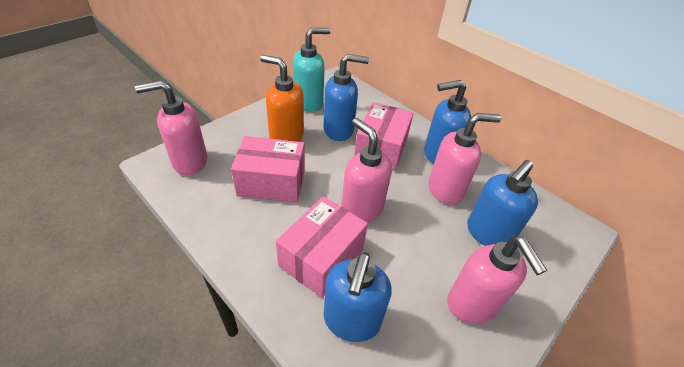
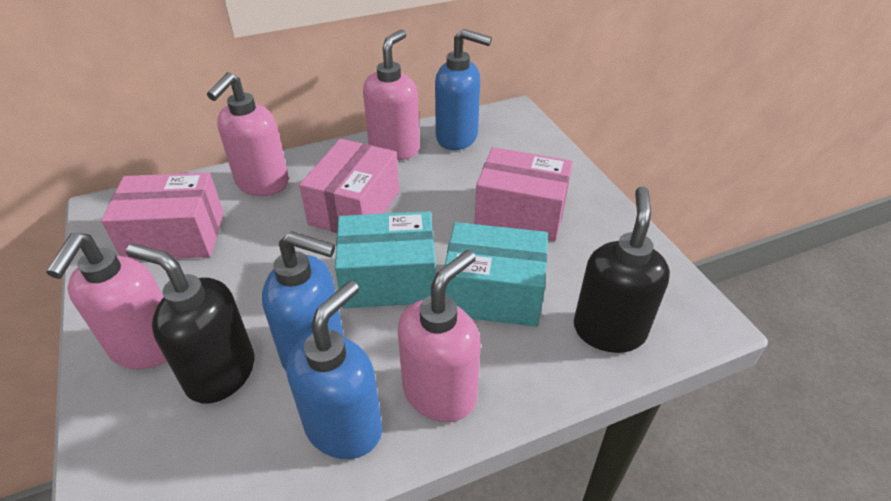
black soap dispenser: 0 -> 2
blue soap dispenser: 4 -> 3
orange soap dispenser: 1 -> 0
turquoise box: 0 -> 2
turquoise soap dispenser: 1 -> 0

